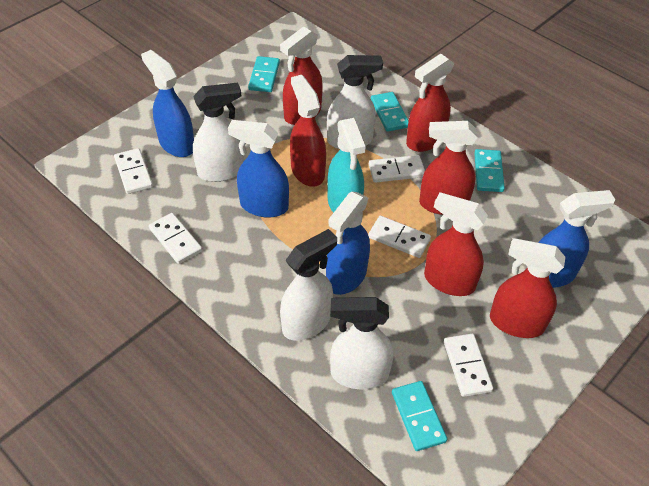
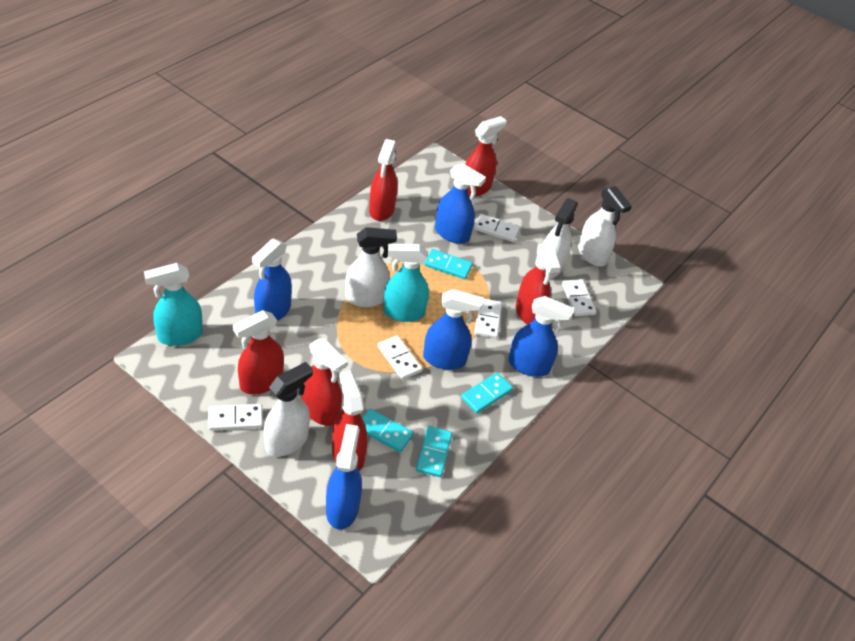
blue spray bottle: 4 -> 5
turquoise spray bottle: 1 -> 2

